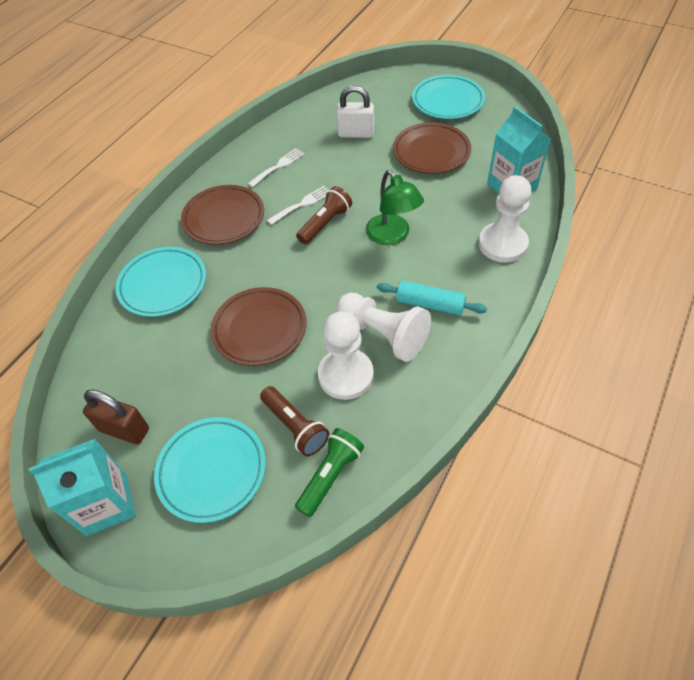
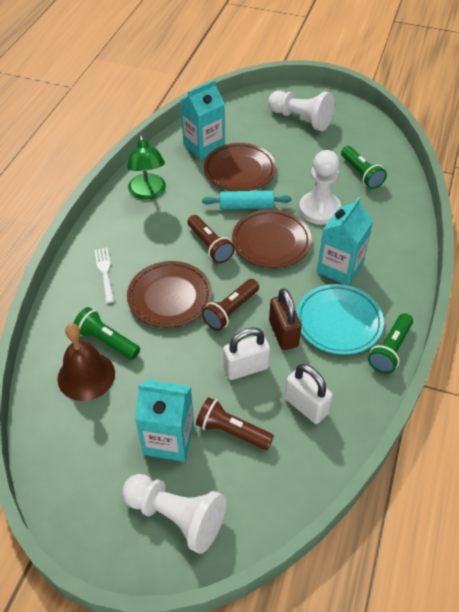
brown bell: 0 -> 1
brown flashlight: 2 -> 3
green flashlight: 1 -> 3
turquoise carton: 2 -> 3
turquoise plate: 3 -> 1
white fork: 2 -> 1
white padlock: 1 -> 2

